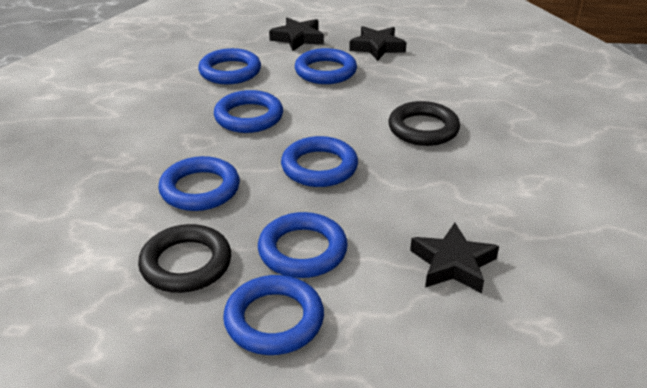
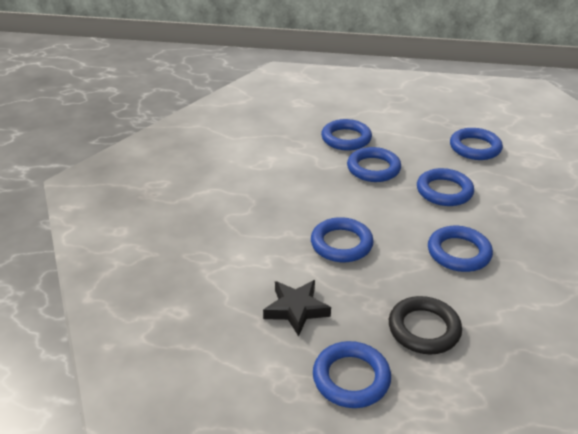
black ring: 2 -> 1
black star: 3 -> 1

